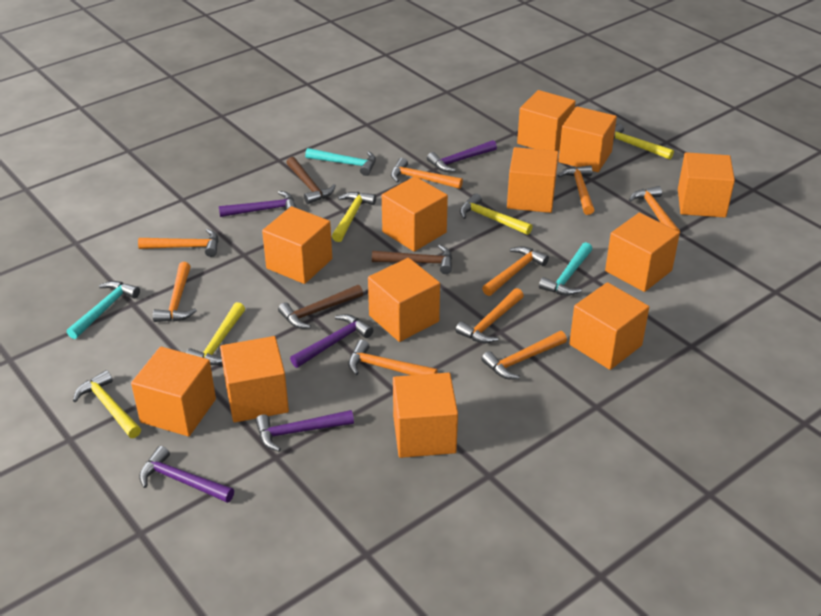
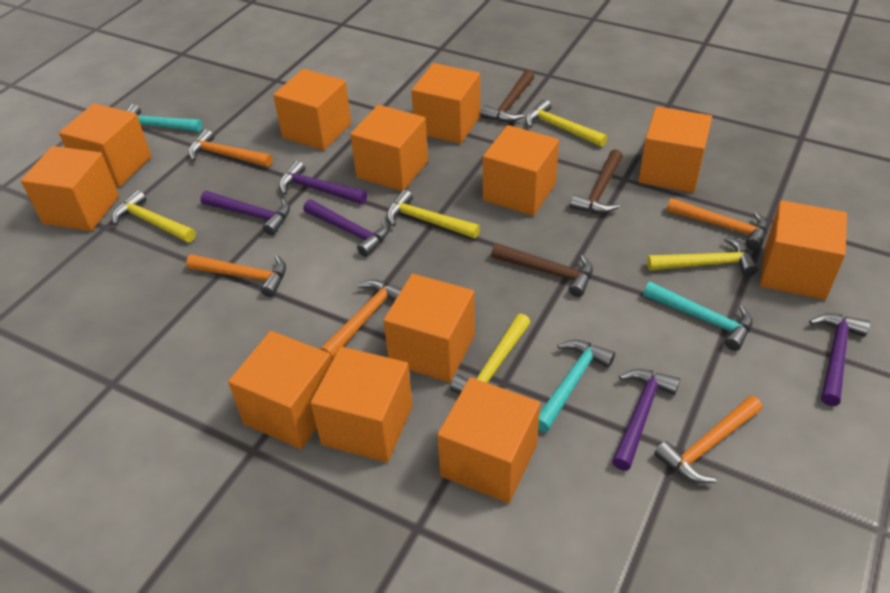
orange hammer: 9 -> 5

